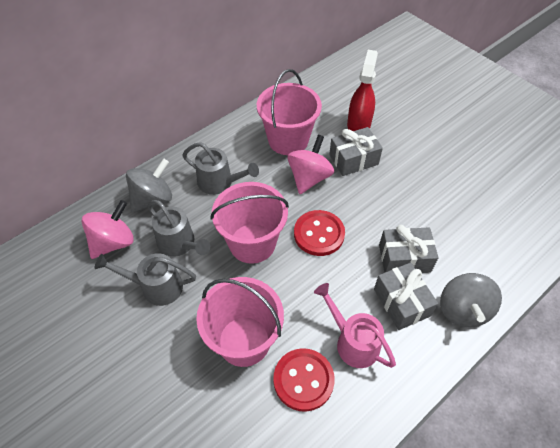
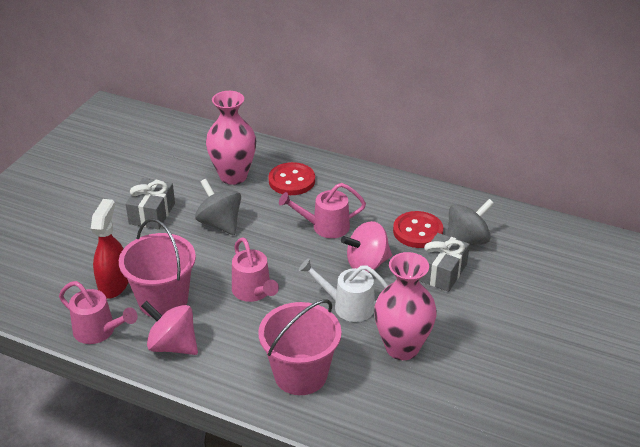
grey gift: 3 -> 2
grey watering can: 3 -> 0
pink bucket: 3 -> 2
pink vase: 0 -> 2
pink watering can: 1 -> 3
white watering can: 0 -> 1

